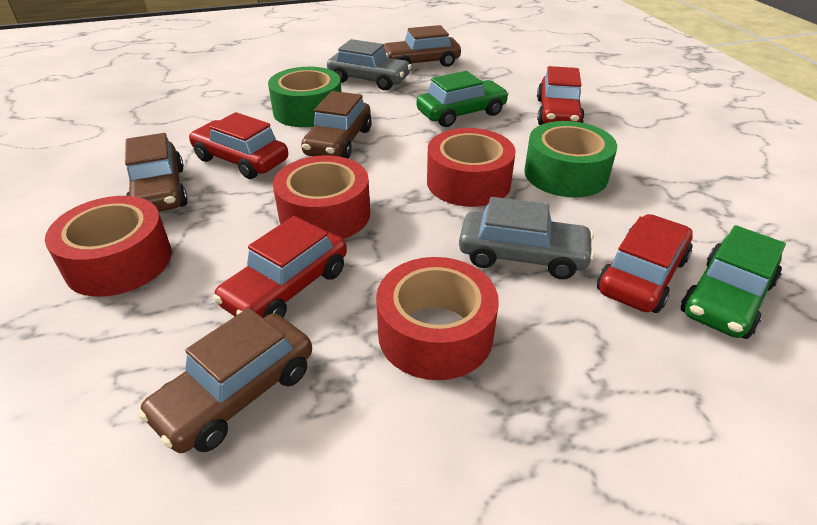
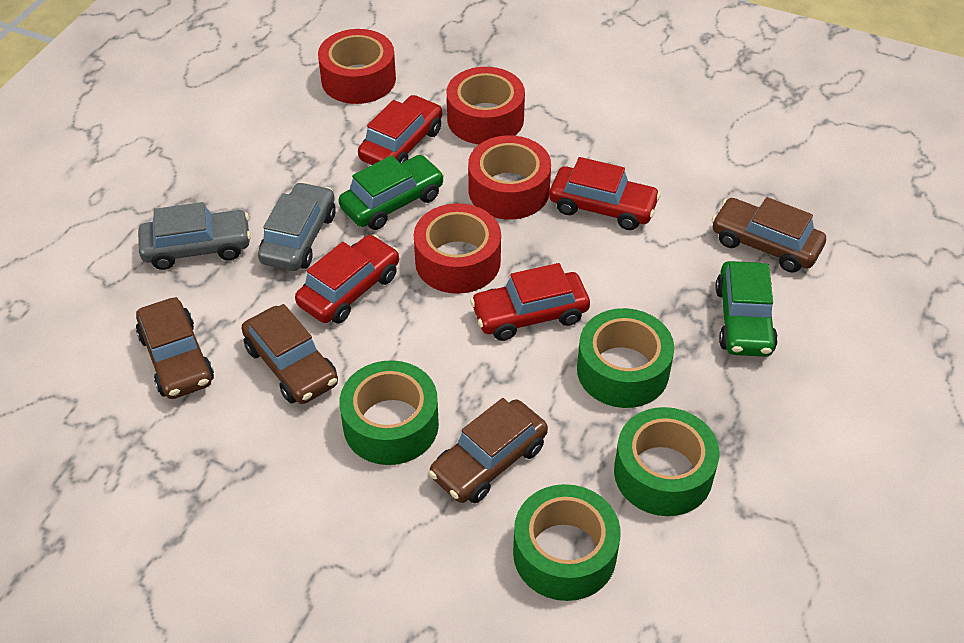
green tape: 2 -> 4

